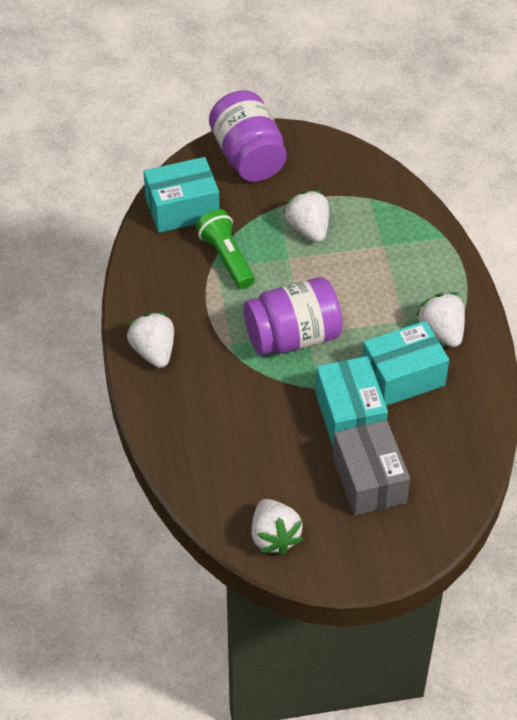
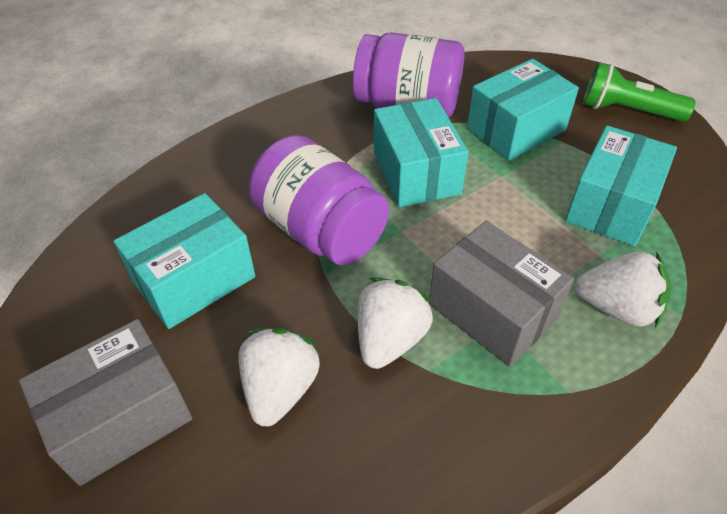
grey box: 1 -> 2
turquoise box: 3 -> 4
white strawberry: 4 -> 3

